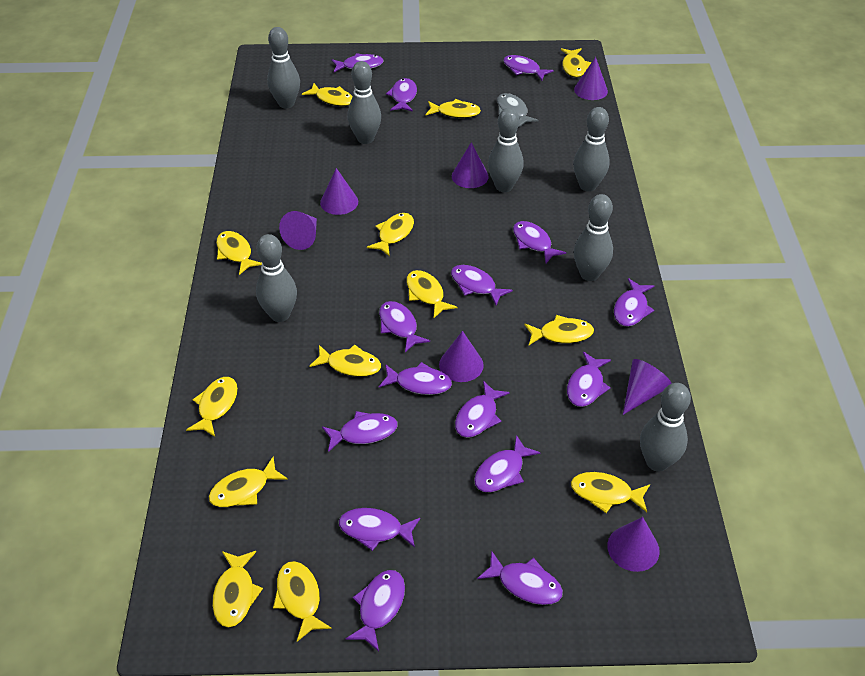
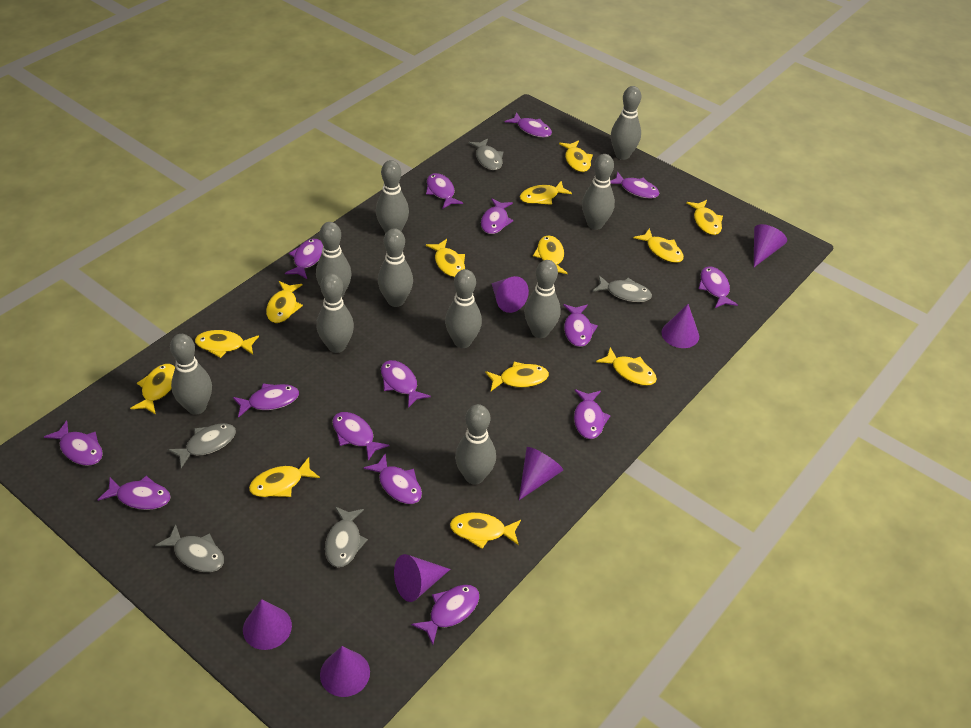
grey bowling pin: 7 -> 10
grey fish: 1 -> 5

